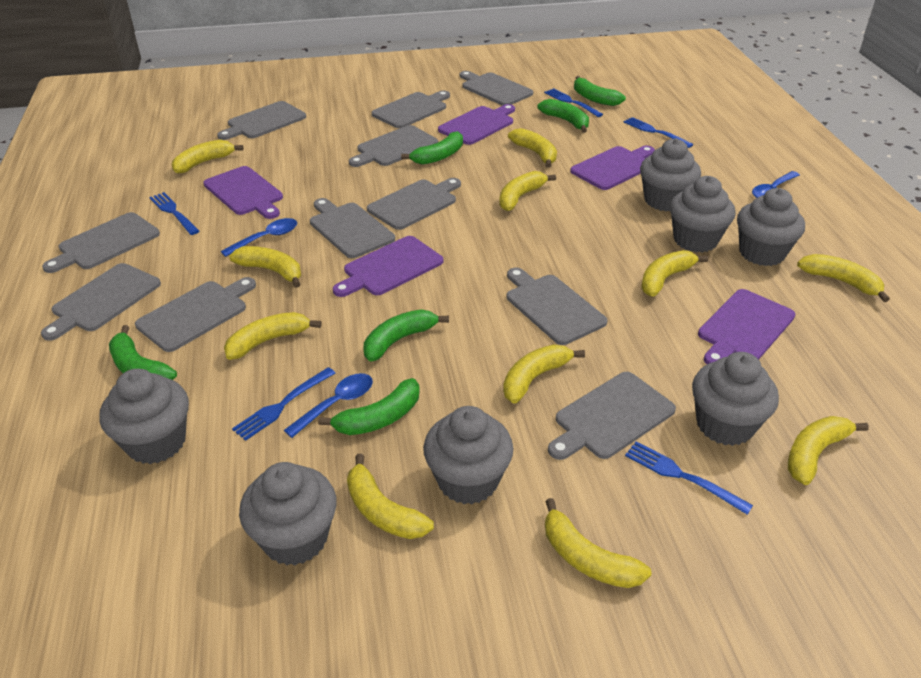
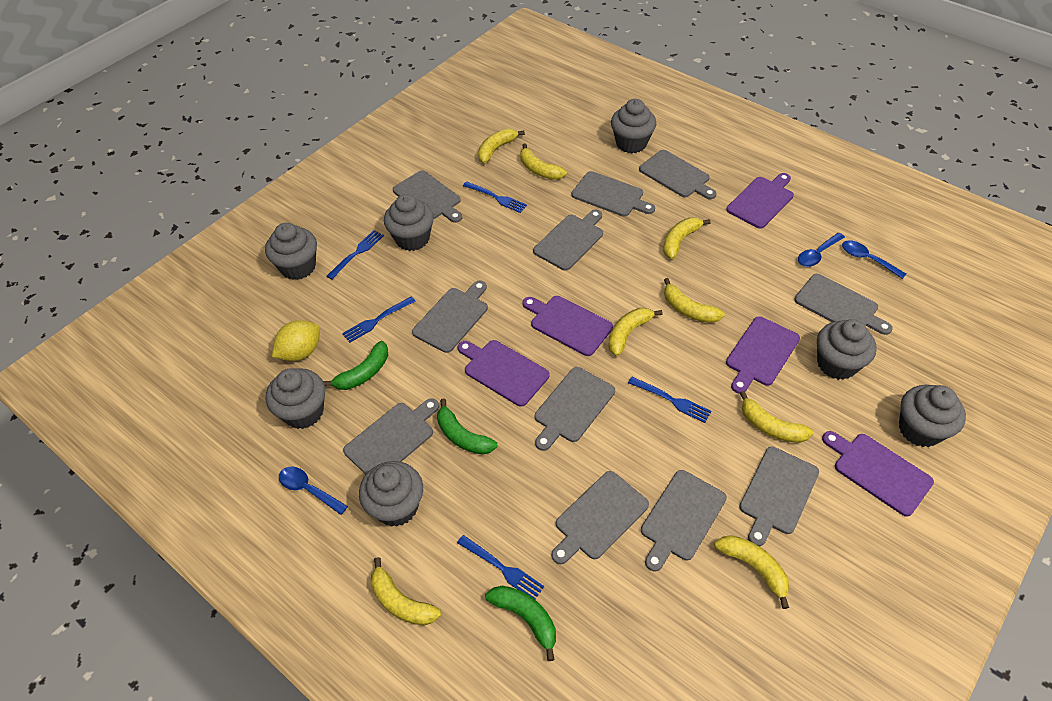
green banana: 6 -> 3
yellow banana: 11 -> 8
yellow lemon: 0 -> 1

